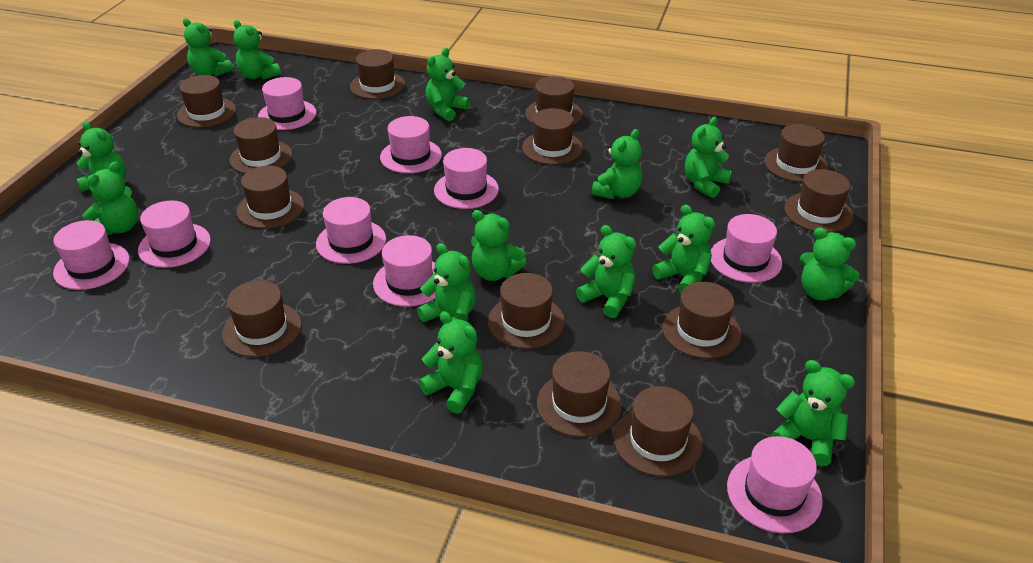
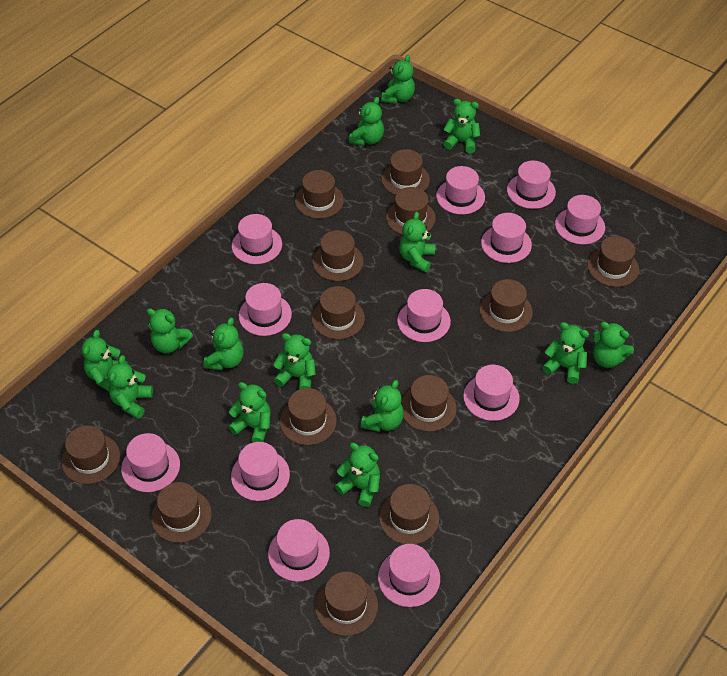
pink hat: 9 -> 12

